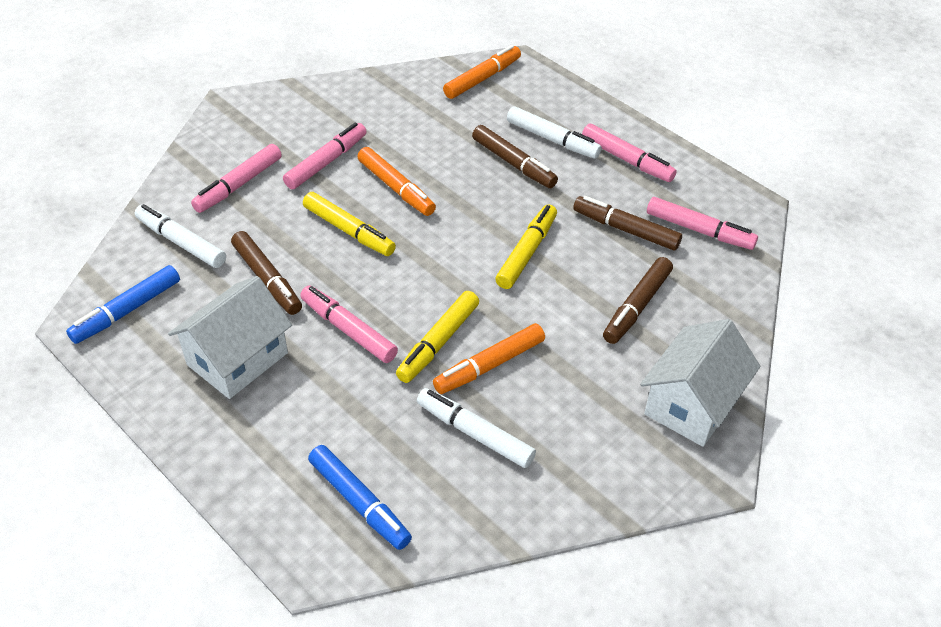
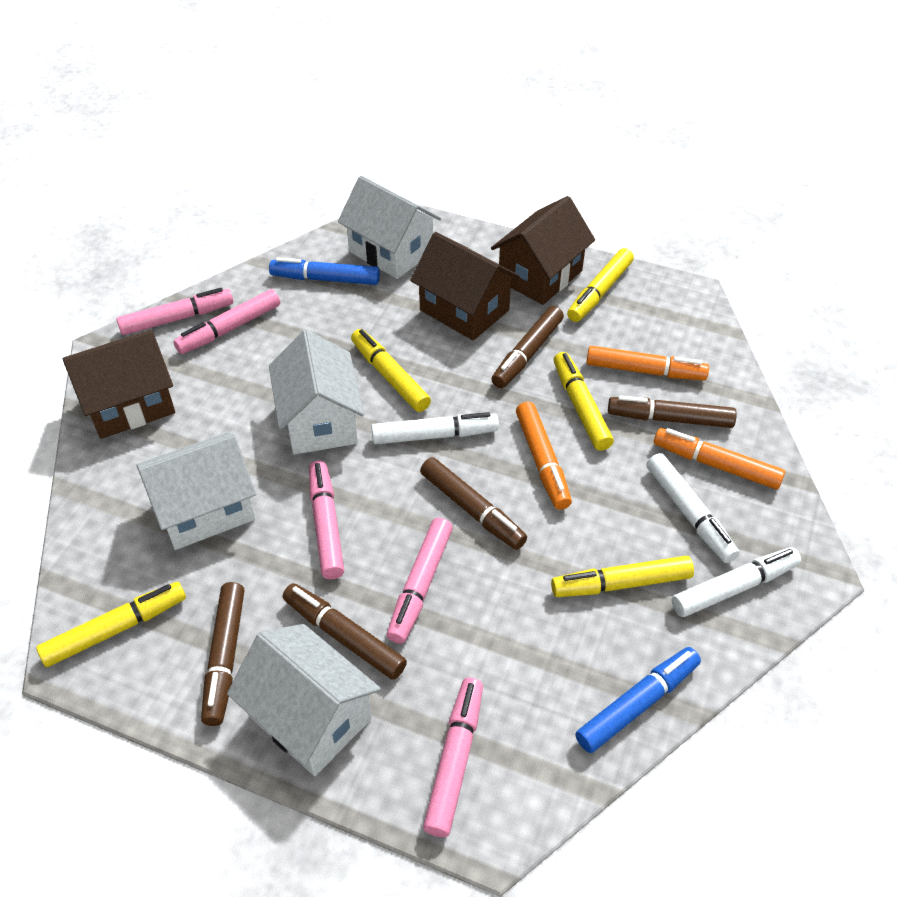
brown house: 0 -> 3
brown marker: 4 -> 5
white house: 2 -> 4
yellow marker: 3 -> 5

